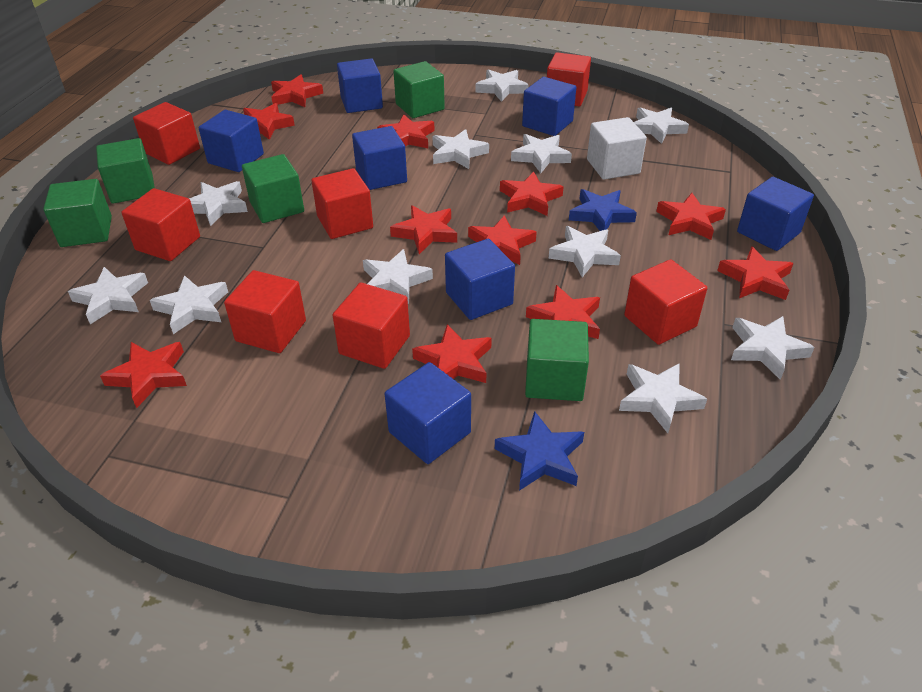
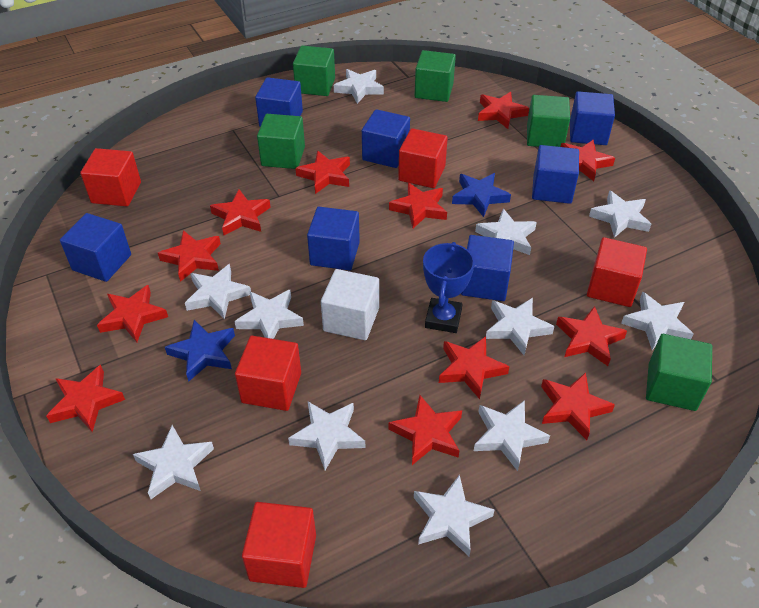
blue trophy: 0 -> 1
red cube: 7 -> 5
red star: 11 -> 12

